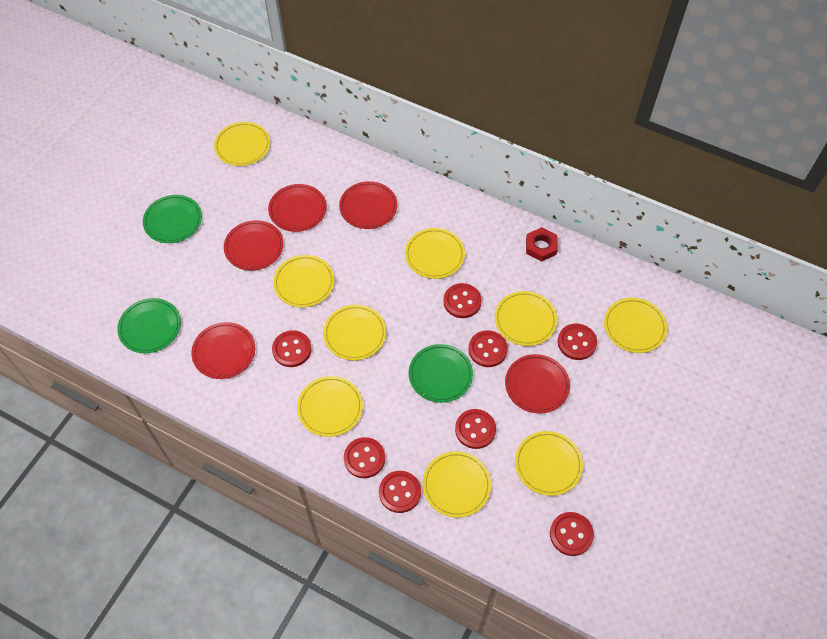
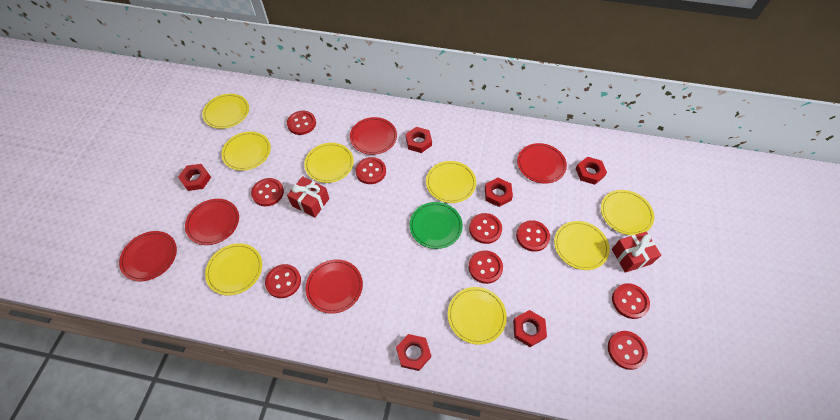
green plate: 3 -> 1
red button: 8 -> 9
red gift: 0 -> 2
red nut: 1 -> 6
yellow plate: 9 -> 8

